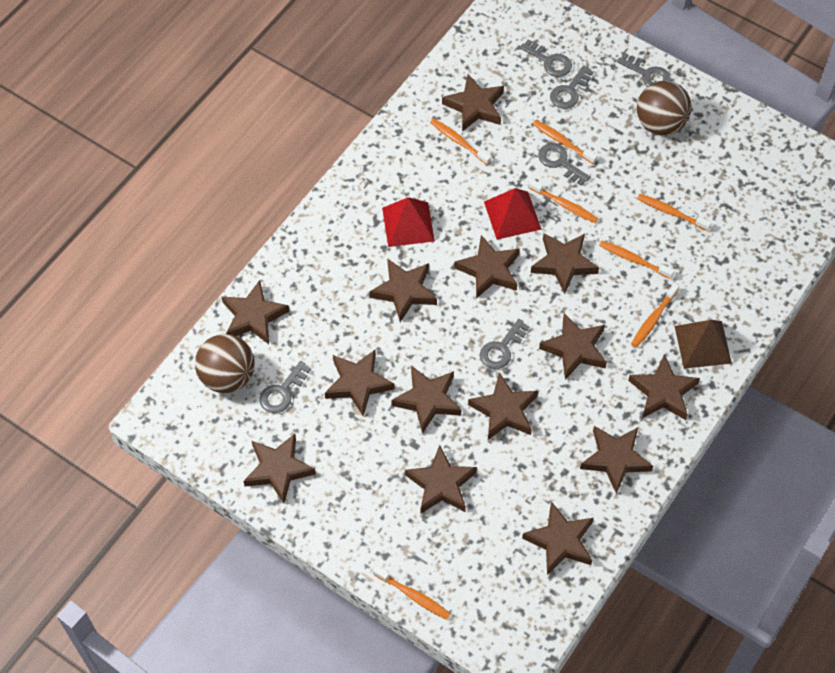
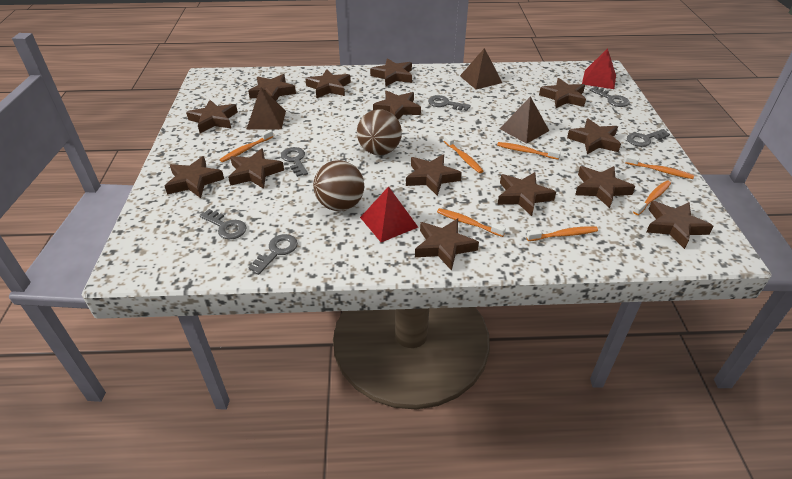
brown pyramid: 1 -> 3

